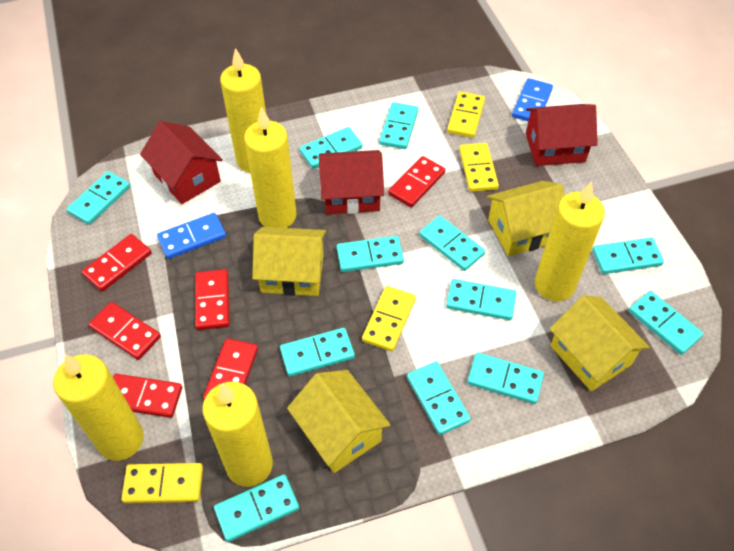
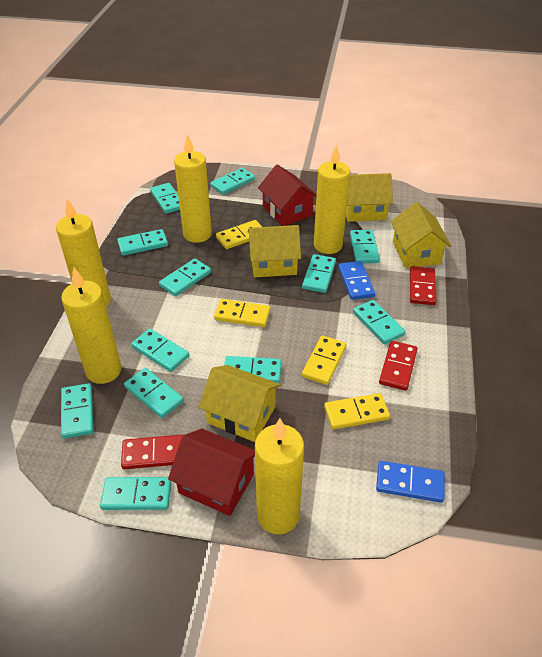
red domino: 6 -> 3
red house: 3 -> 2

